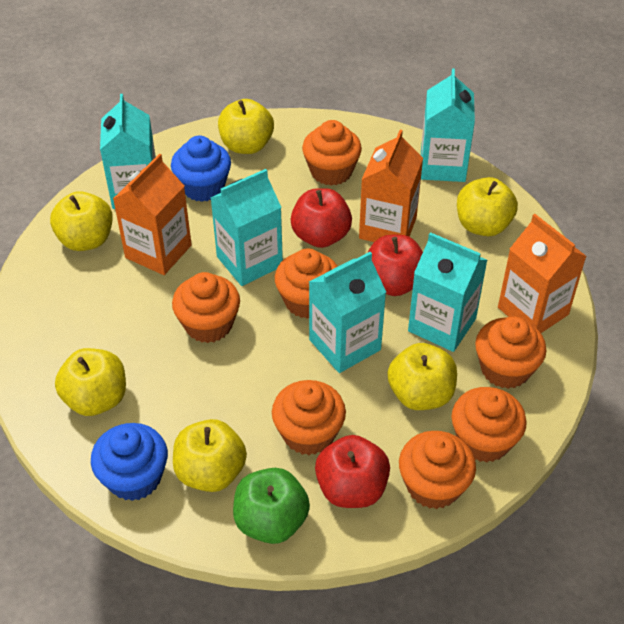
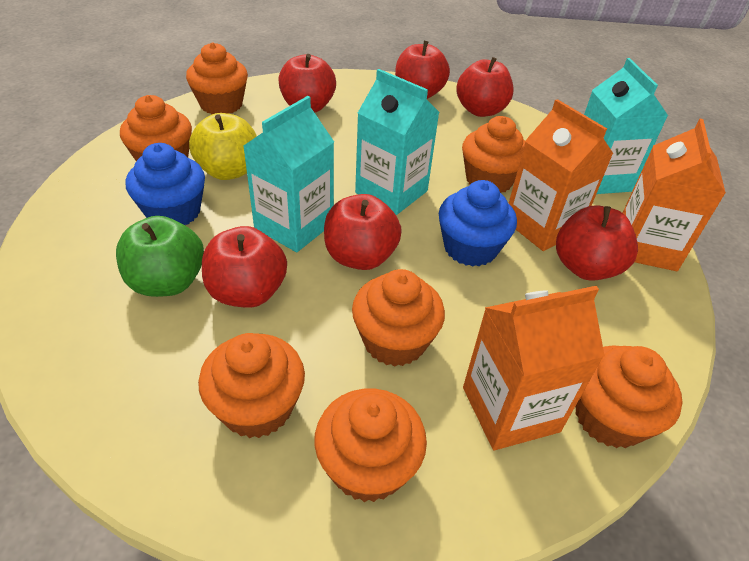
red apple: 3 -> 6
turquoise carton: 5 -> 3
yellow apple: 6 -> 1

